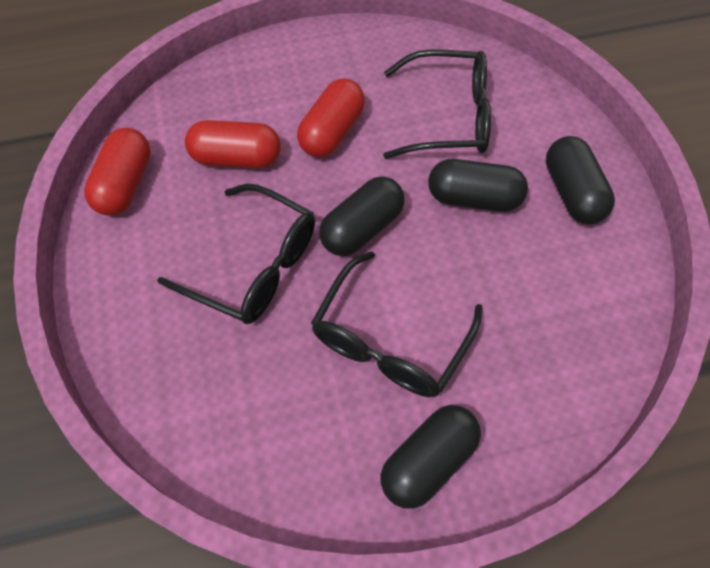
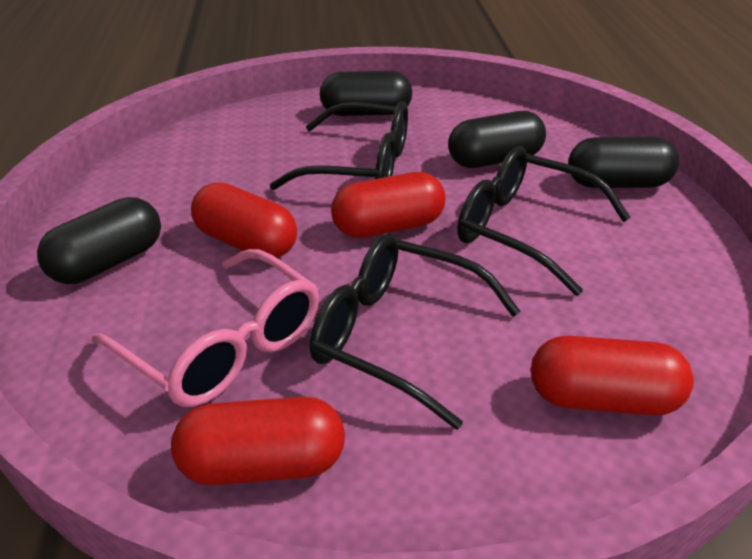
pink glasses: 0 -> 1
red capsule: 3 -> 4

